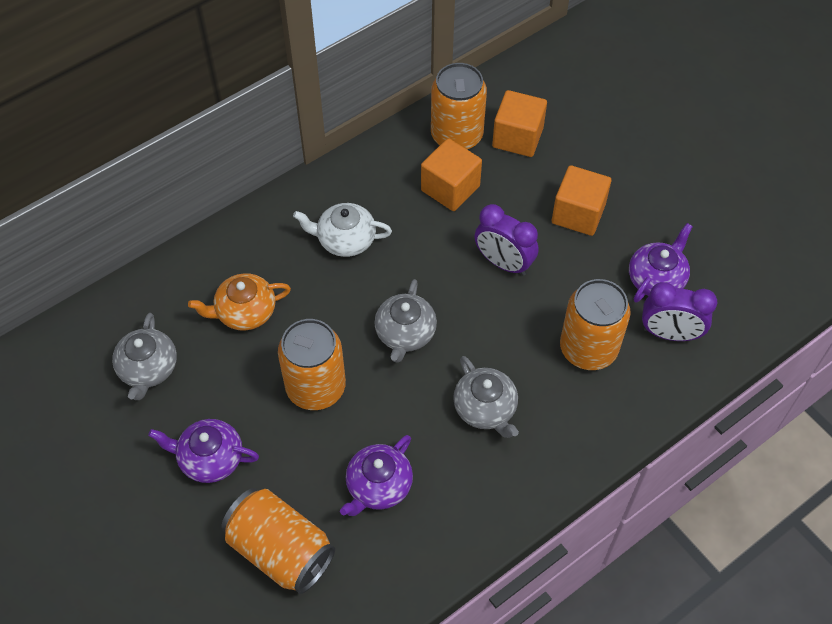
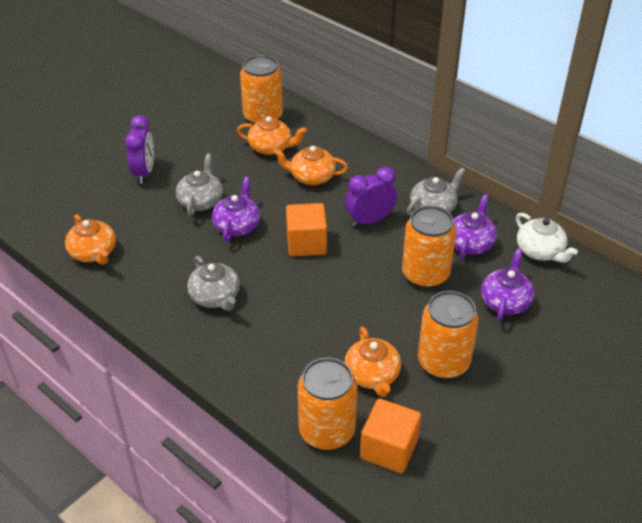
orange cube: 3 -> 2
orange teapot: 1 -> 4

